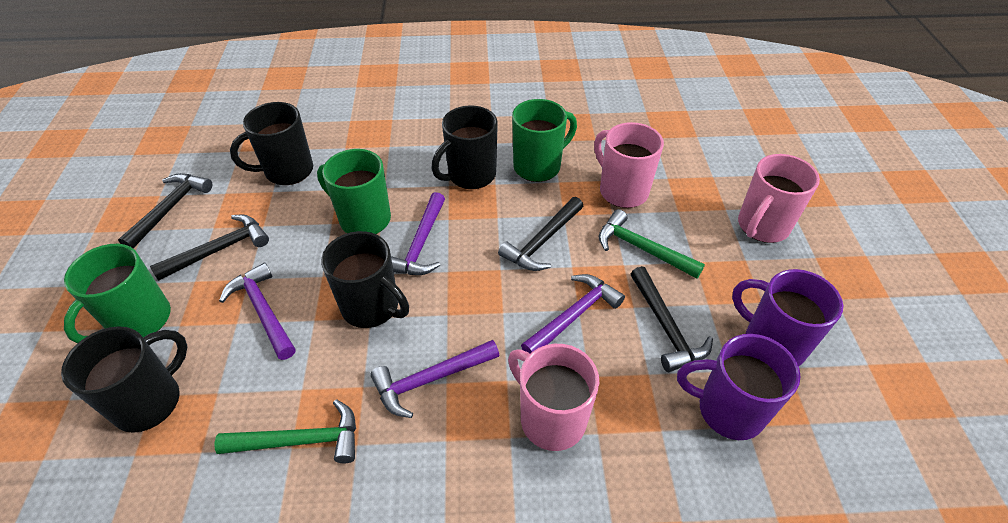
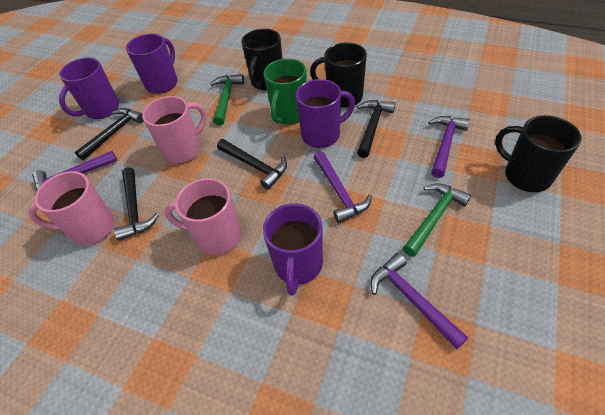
black mug: 4 -> 3
green mug: 3 -> 1
purple mug: 2 -> 4

